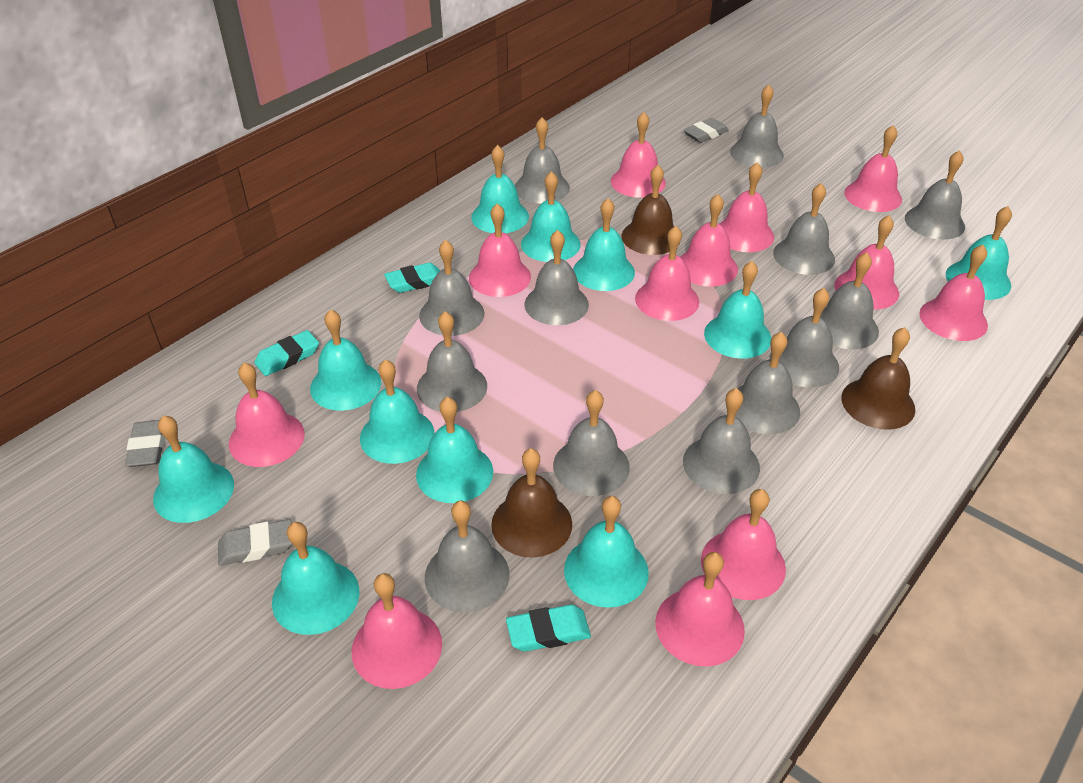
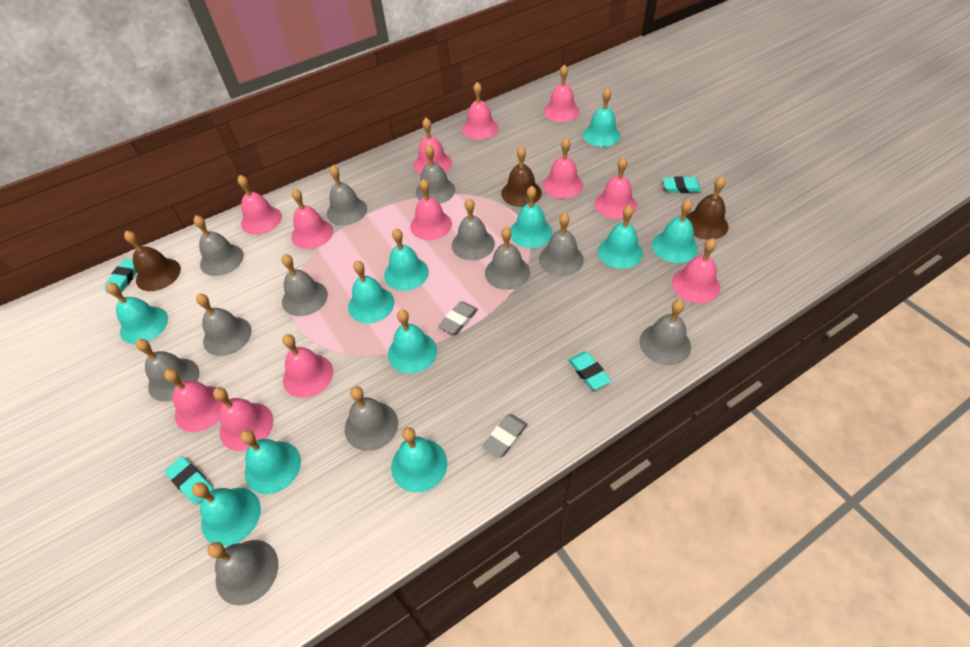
grey bell: 13 -> 12
grey eraser: 3 -> 2
turquoise eraser: 3 -> 4

